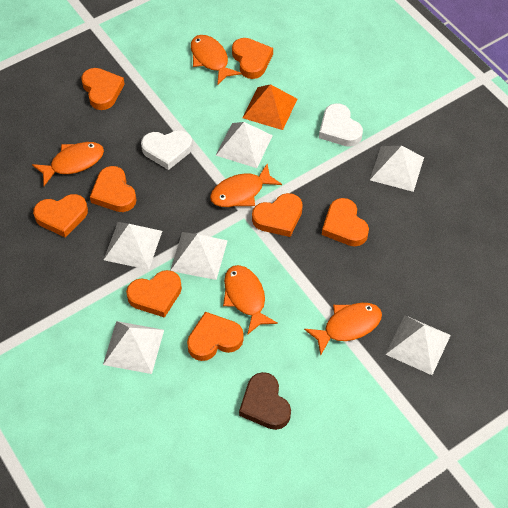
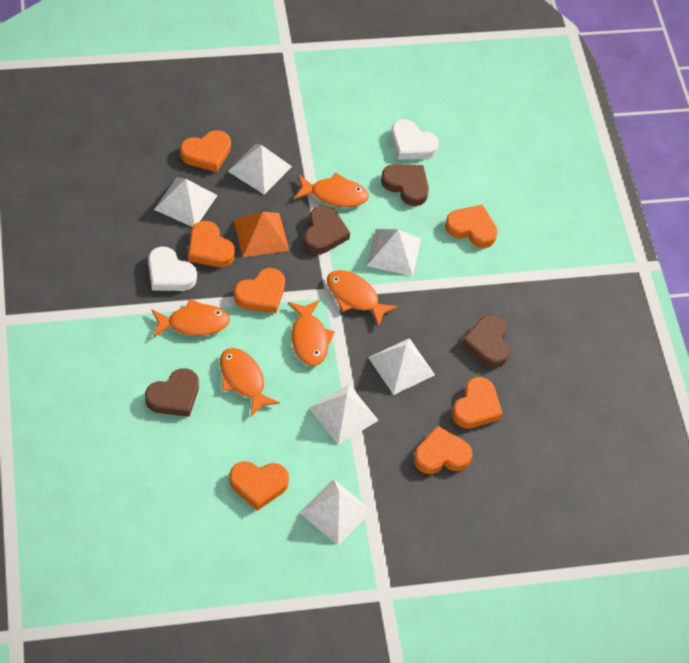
brown heart: 1 -> 4
orange heart: 8 -> 7

